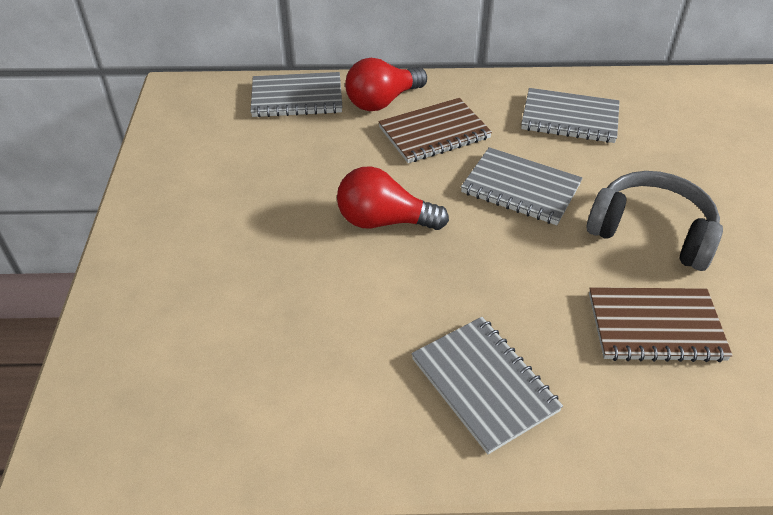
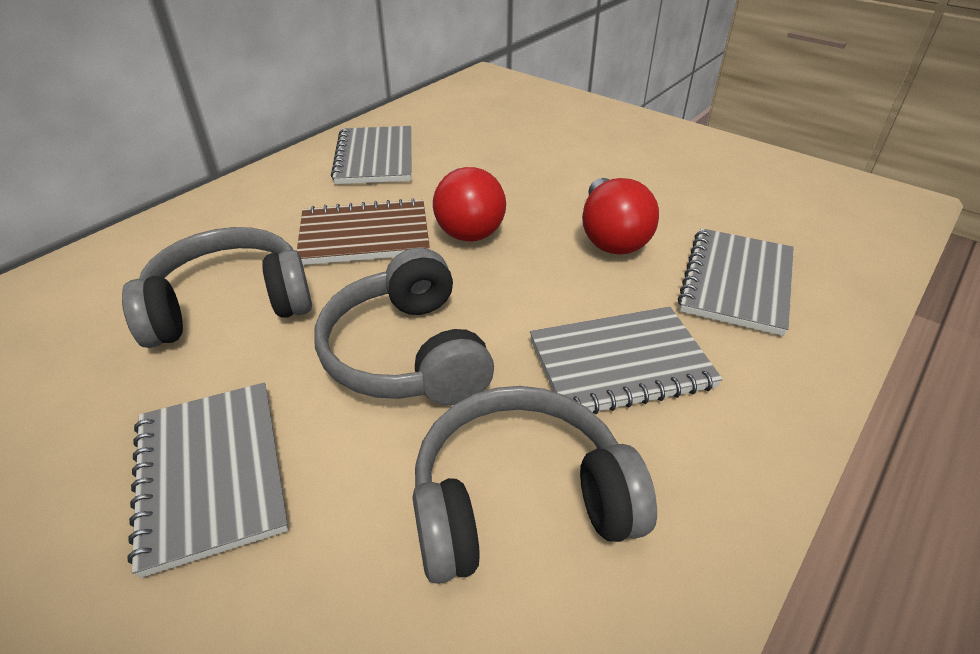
brown notebook: 2 -> 1
grey headphones: 1 -> 3

